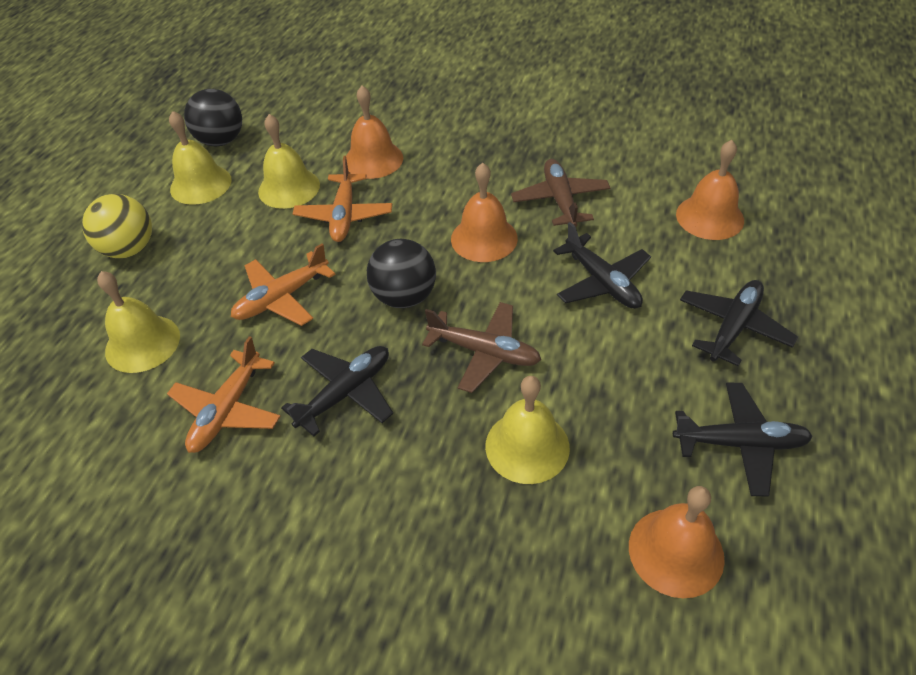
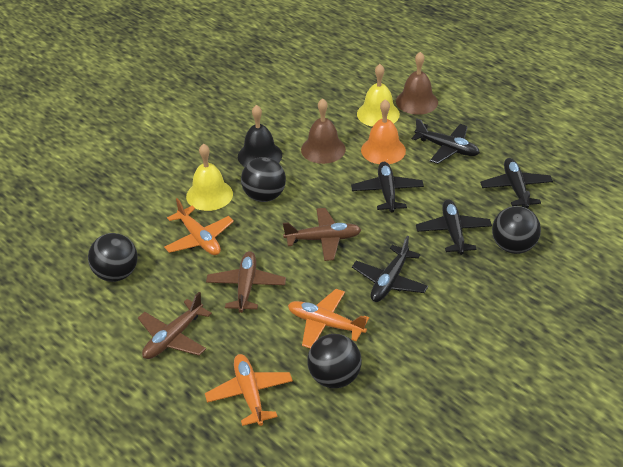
black ball: 2 -> 4
black bell: 0 -> 1
black plane: 4 -> 5
brown bell: 0 -> 2
brown plane: 2 -> 3
orange bell: 4 -> 1
yellow ball: 1 -> 0
yellow bell: 4 -> 2

